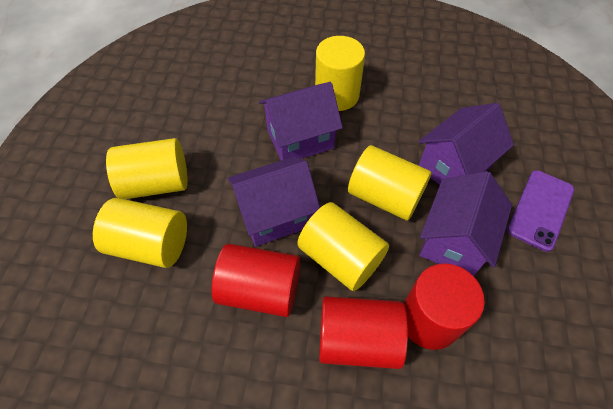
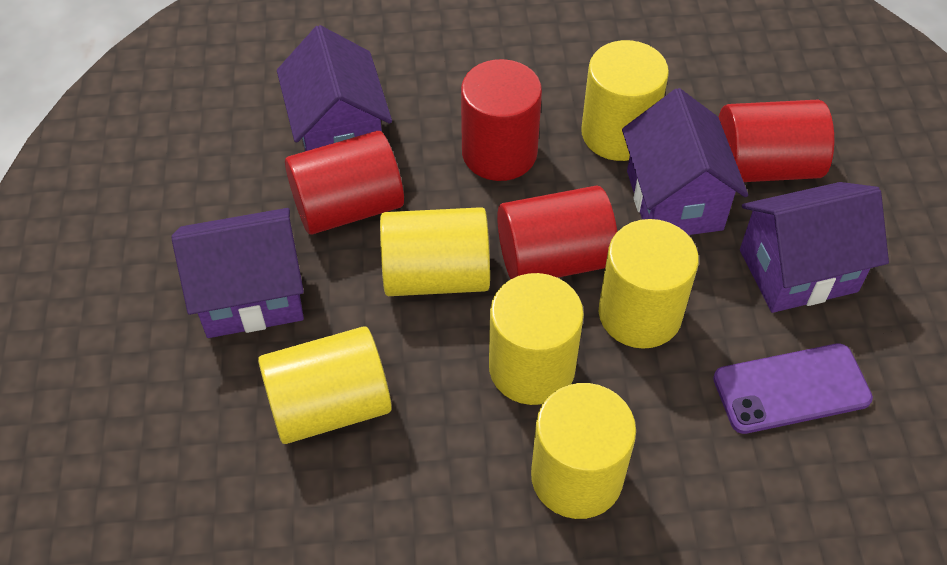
red cylinder: 3 -> 4
yellow cylinder: 5 -> 6

